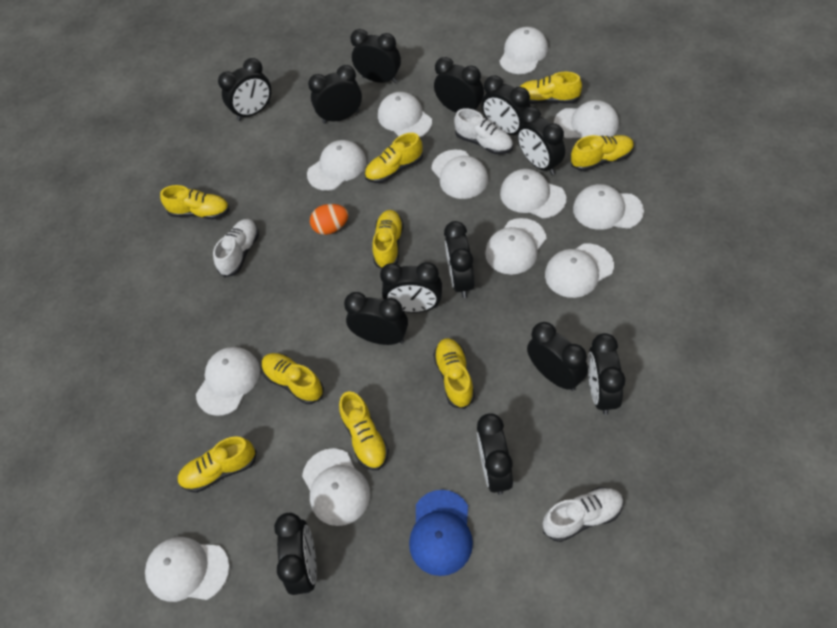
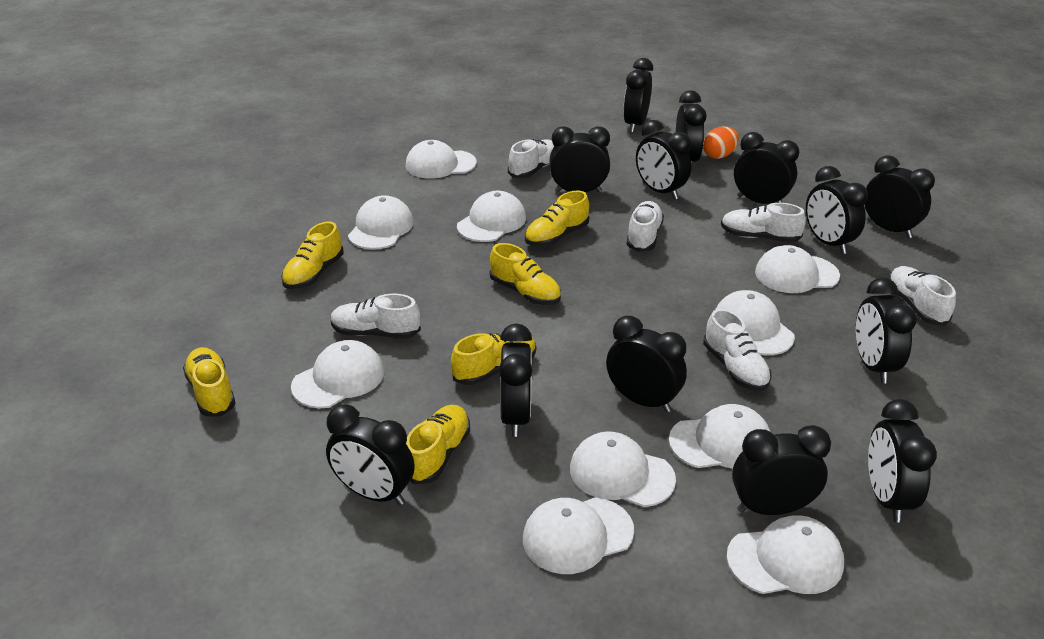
blue cap: 1 -> 0
white cap: 12 -> 10
white shoe: 3 -> 6
yellow shoe: 9 -> 6

